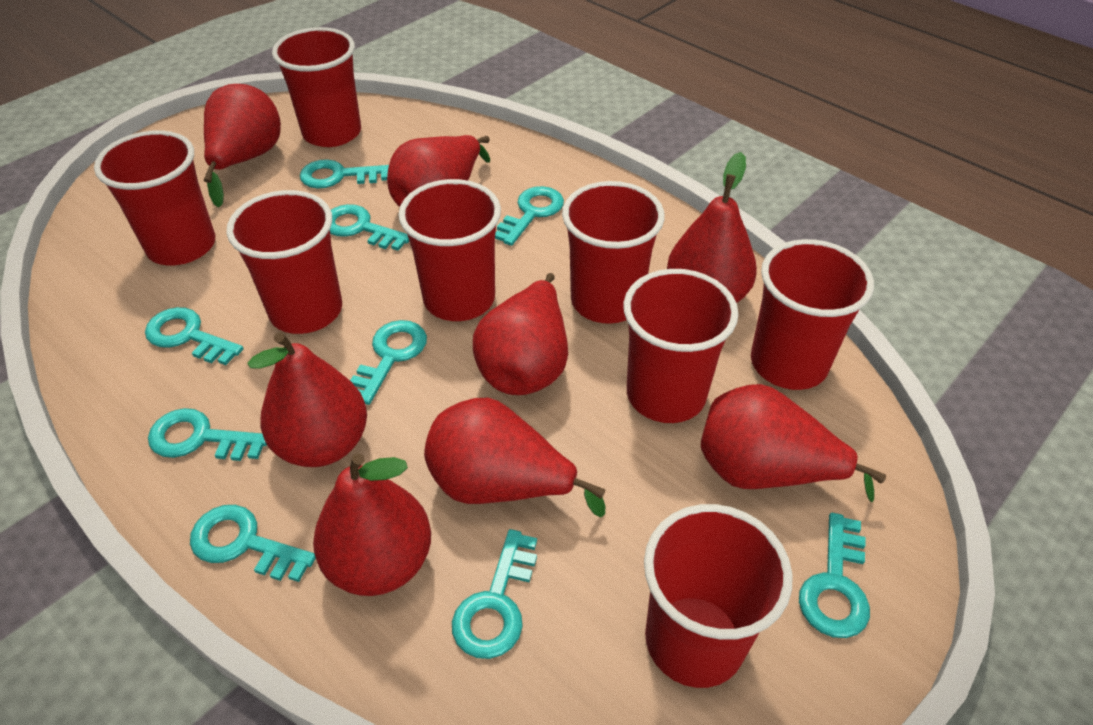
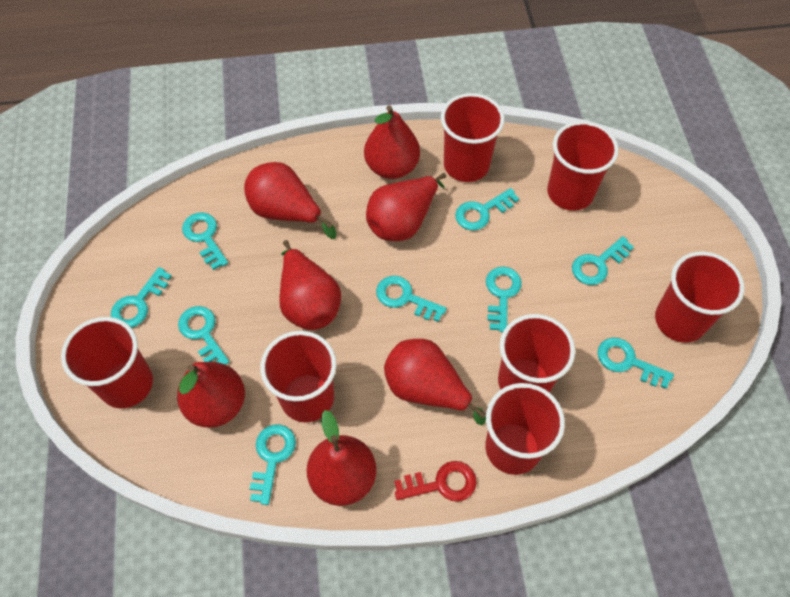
red cup: 8 -> 7
red key: 0 -> 1
red pear: 8 -> 7

